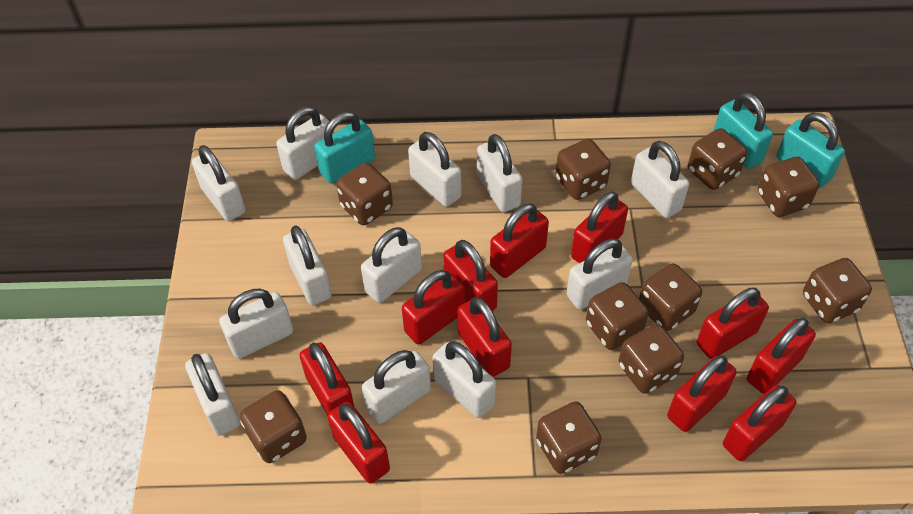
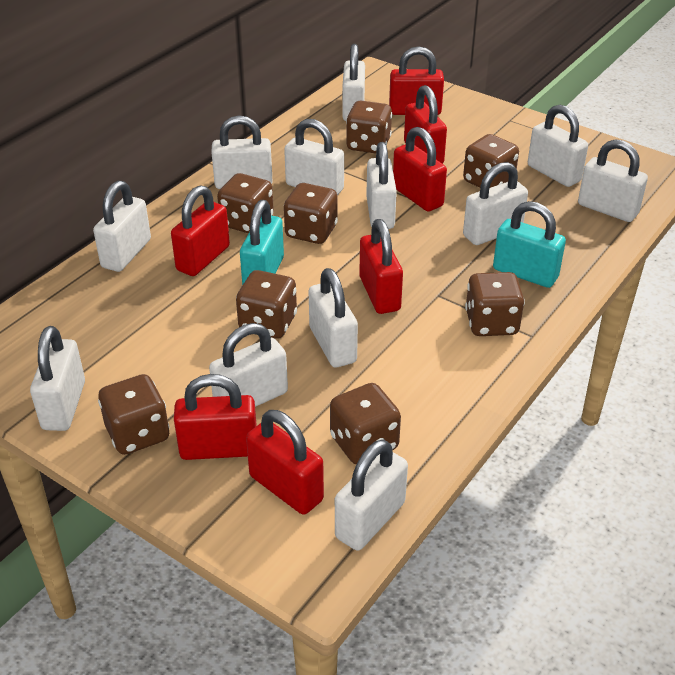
brown dice: 10 -> 8
red padlock: 11 -> 7
turquoise padlock: 3 -> 2

